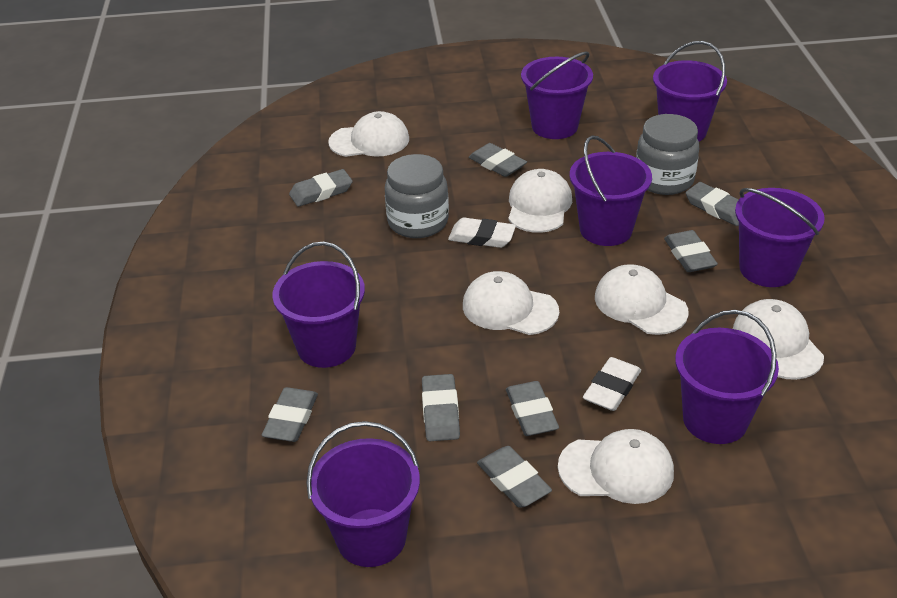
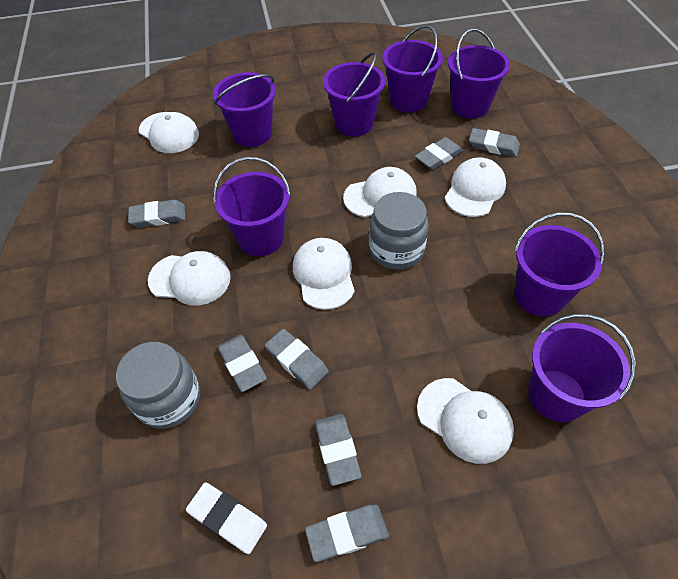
grey eraser: 8 -> 7
white eraser: 2 -> 1

